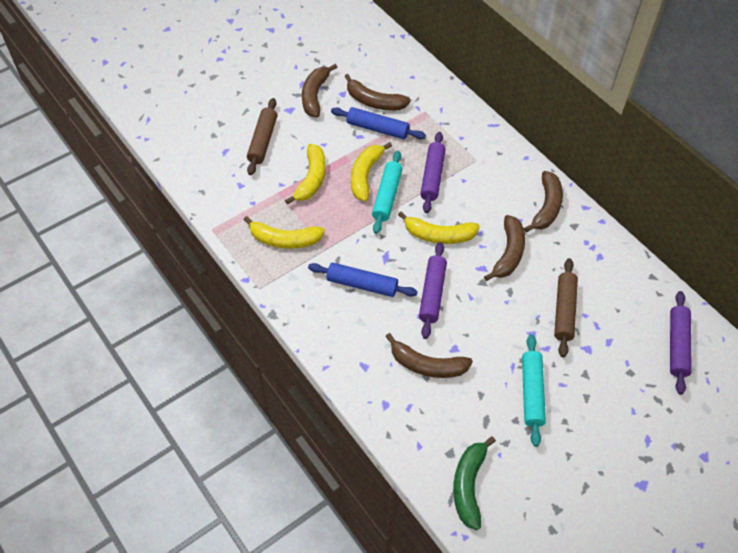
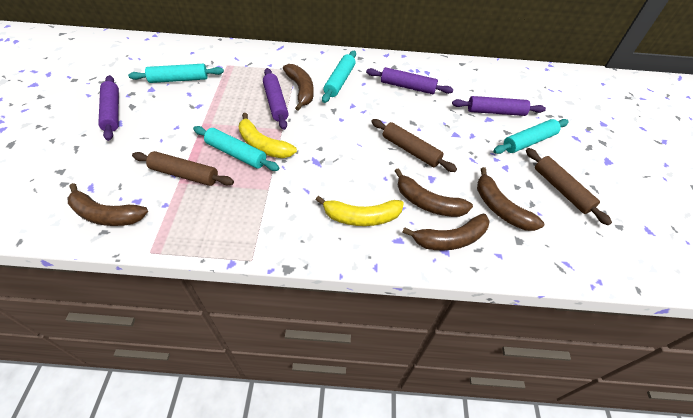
blue rolling pin: 2 -> 0
brown rolling pin: 2 -> 3
green banana: 1 -> 0
purple rolling pin: 3 -> 4
turquoise rolling pin: 2 -> 4
yellow banana: 4 -> 2

